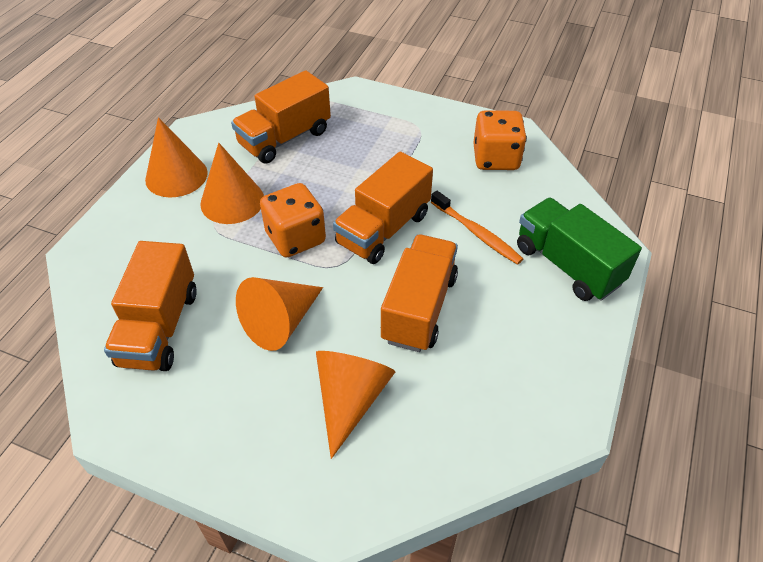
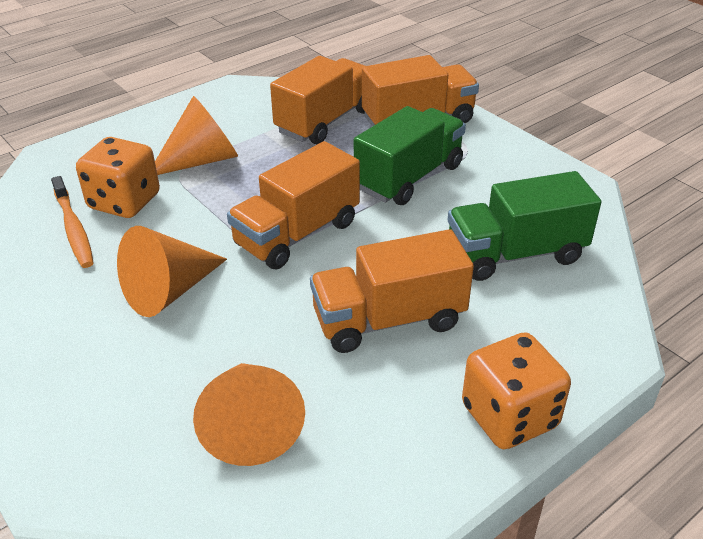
green truck: 1 -> 2
orange cone: 4 -> 3

